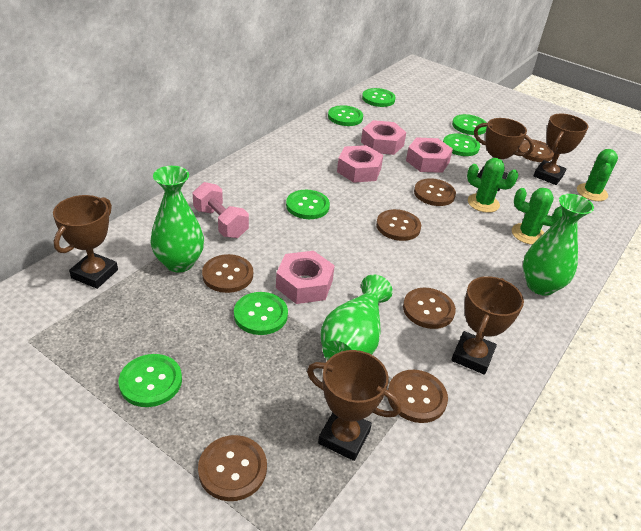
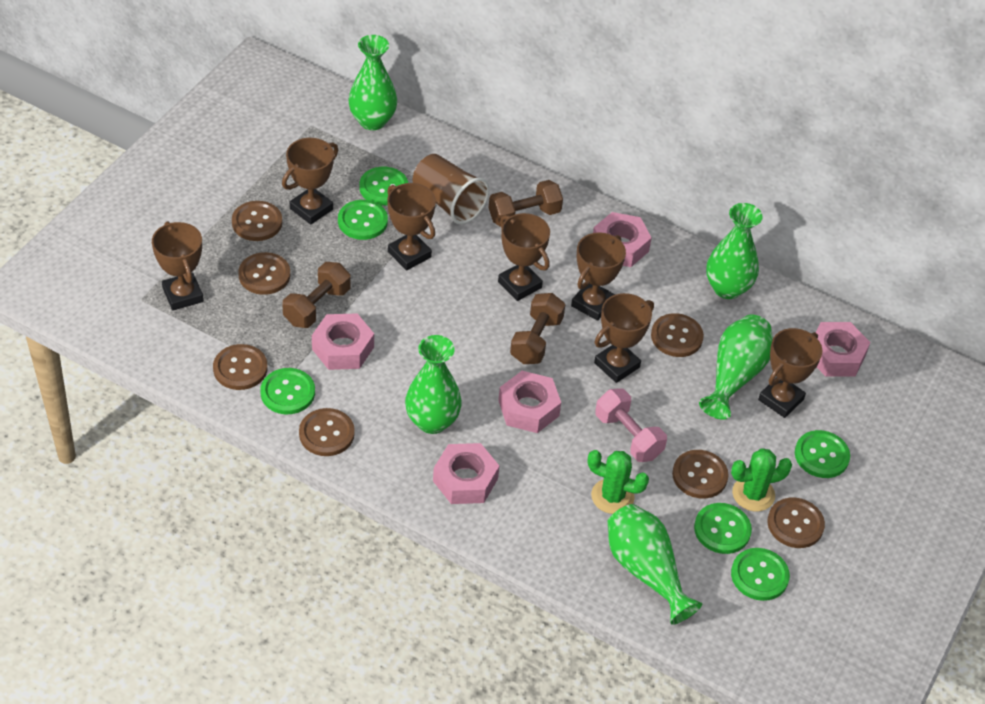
brown cup: 0 -> 1
brown dumbbell: 0 -> 3
brown trophy: 5 -> 7
green button: 7 -> 6
green cactus: 3 -> 2
green vase: 3 -> 5
pink nut: 4 -> 5

